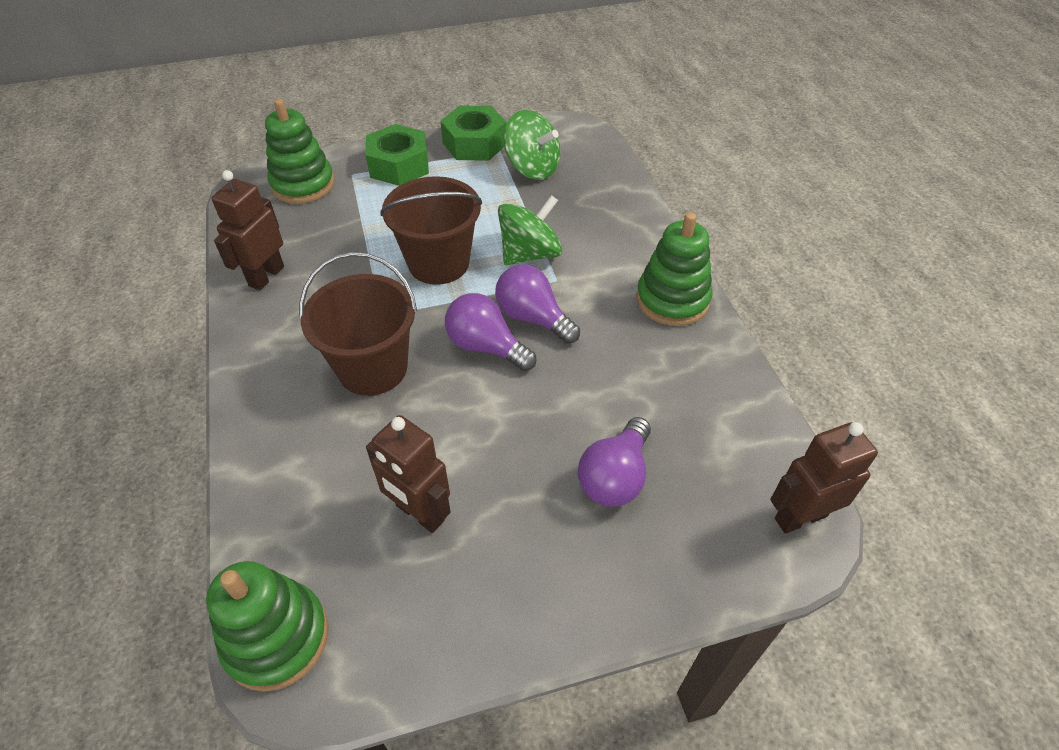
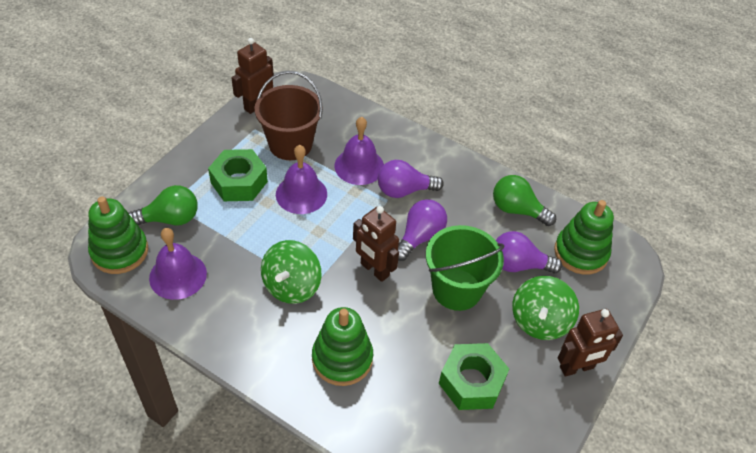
brown bucket: 2 -> 1
green bucket: 0 -> 1
green light bulb: 0 -> 2
purple bell: 0 -> 3

